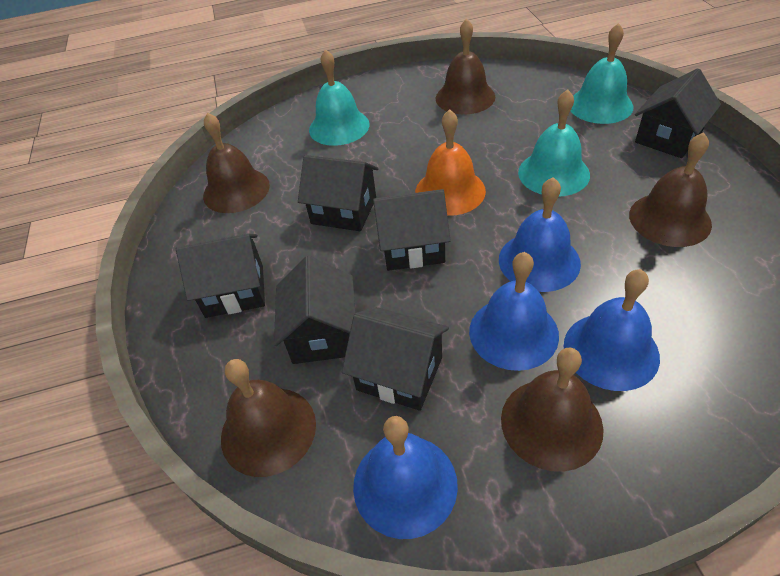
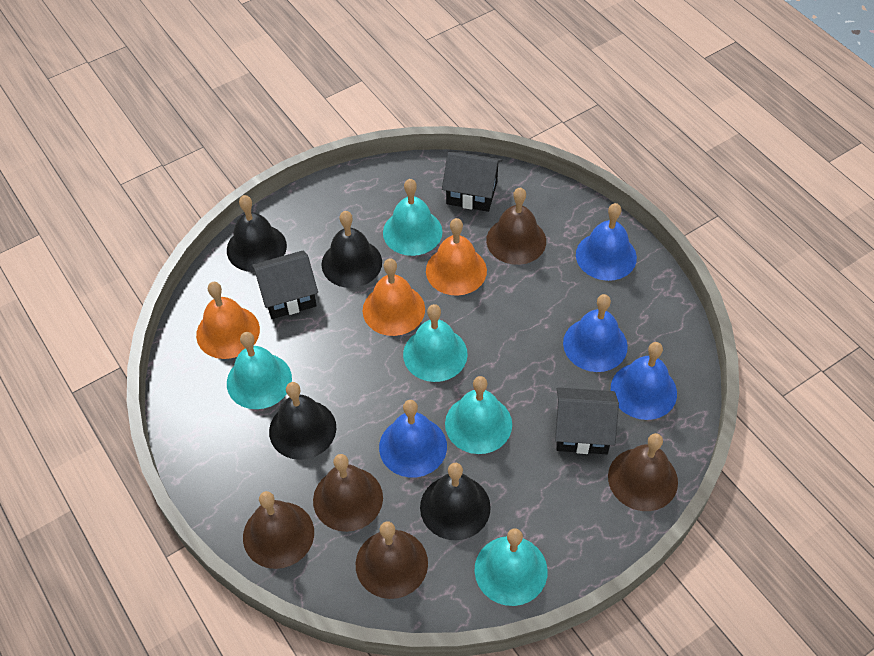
black bell: 0 -> 4
black house: 6 -> 3
orange bell: 1 -> 3
turquoise bell: 3 -> 5

